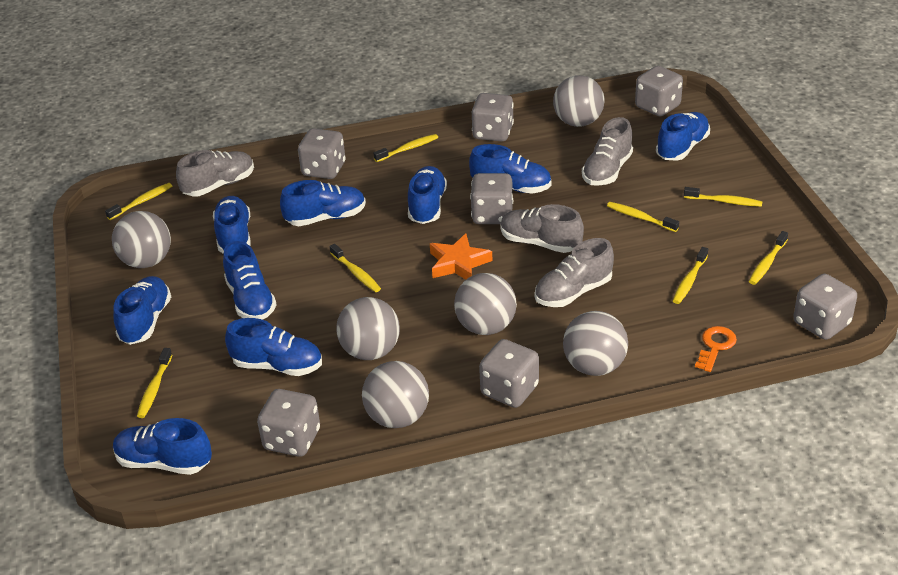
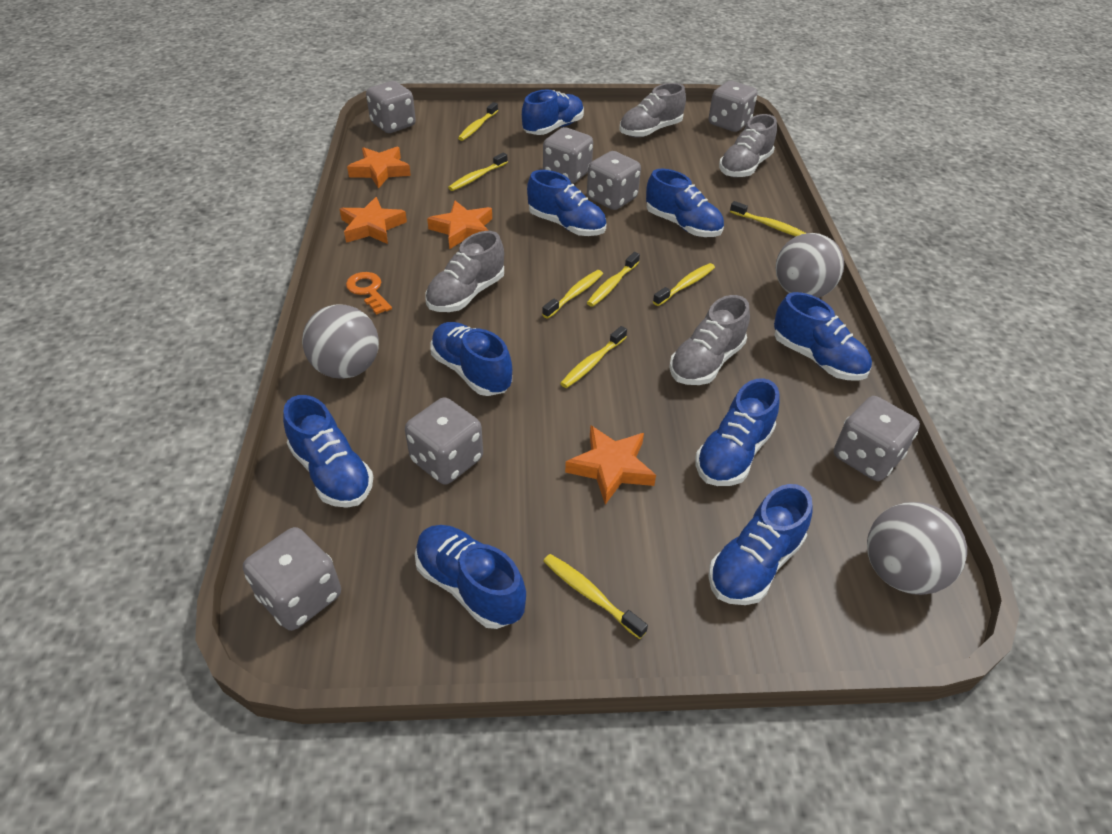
grey ball: 6 -> 3
orange star: 1 -> 4

